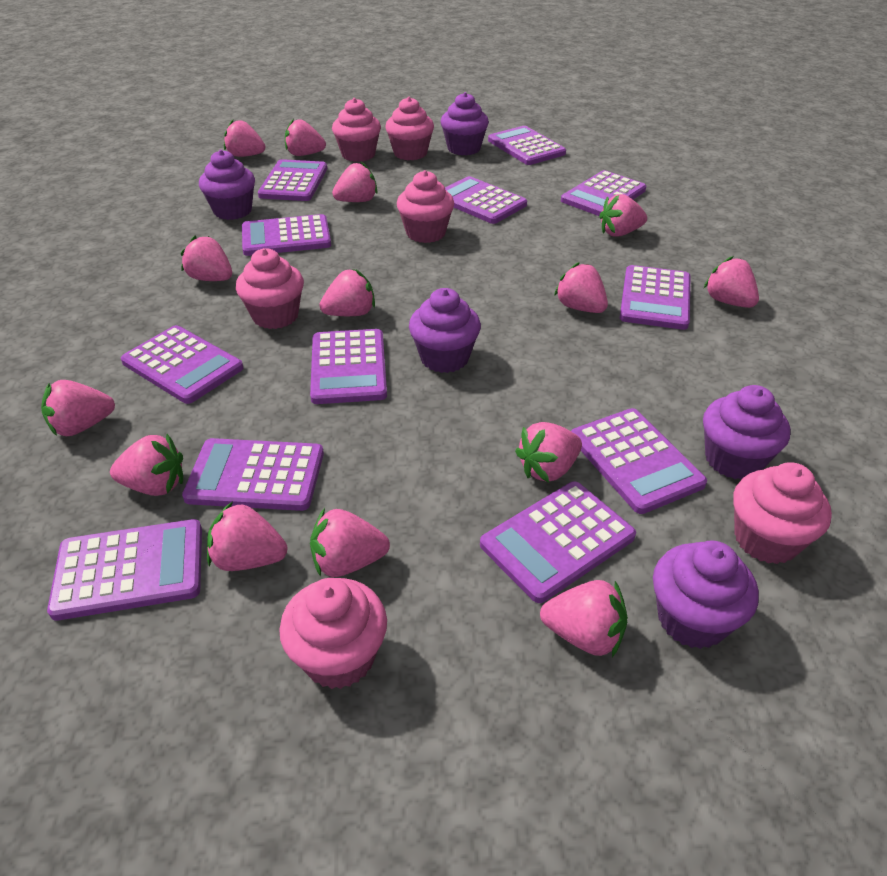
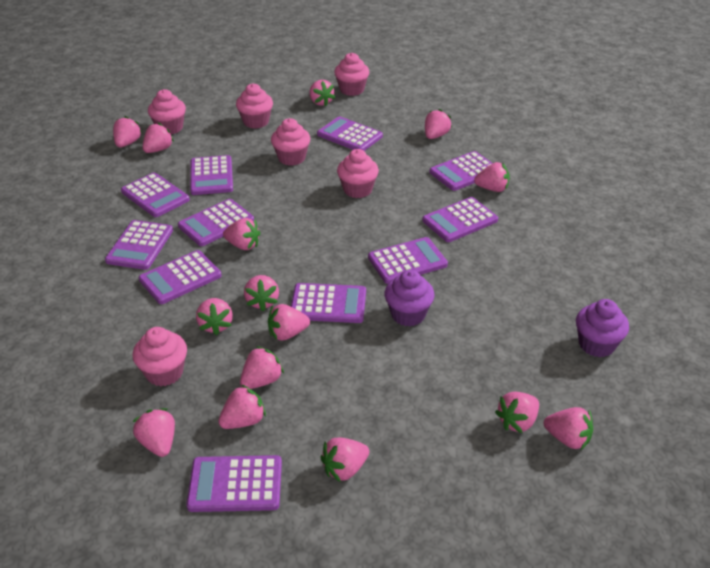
pink strawberry: 14 -> 15
purple calculator: 12 -> 11
purple cupcake: 5 -> 2

